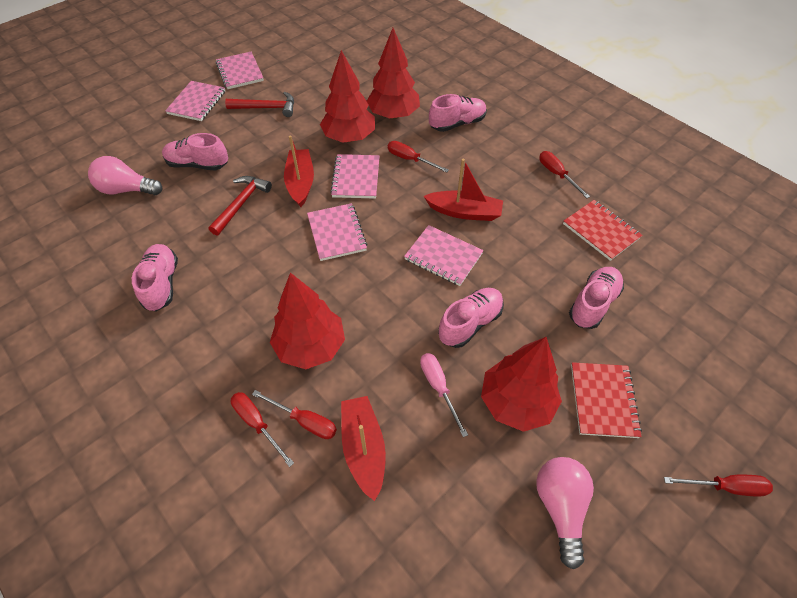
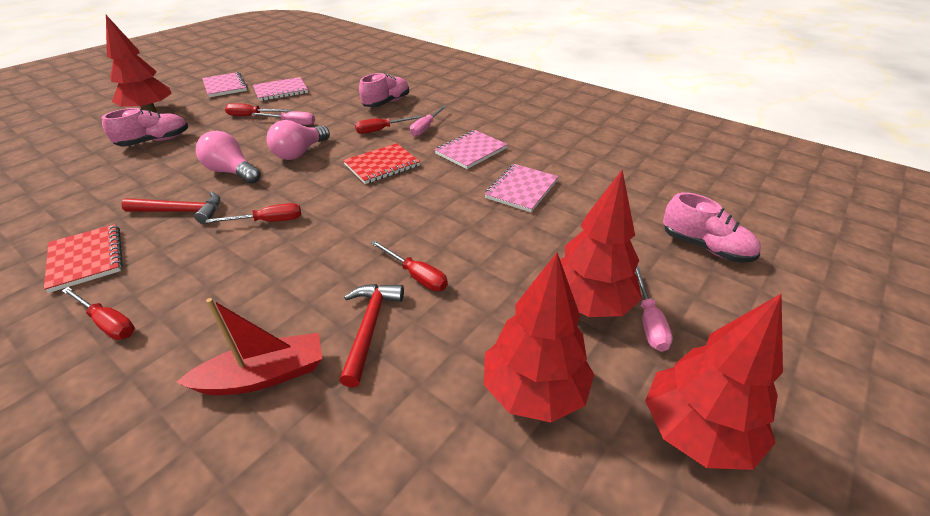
pink notebook: 5 -> 4
pink screwdriver: 1 -> 3
pink shoe: 5 -> 3
red boat: 3 -> 1

